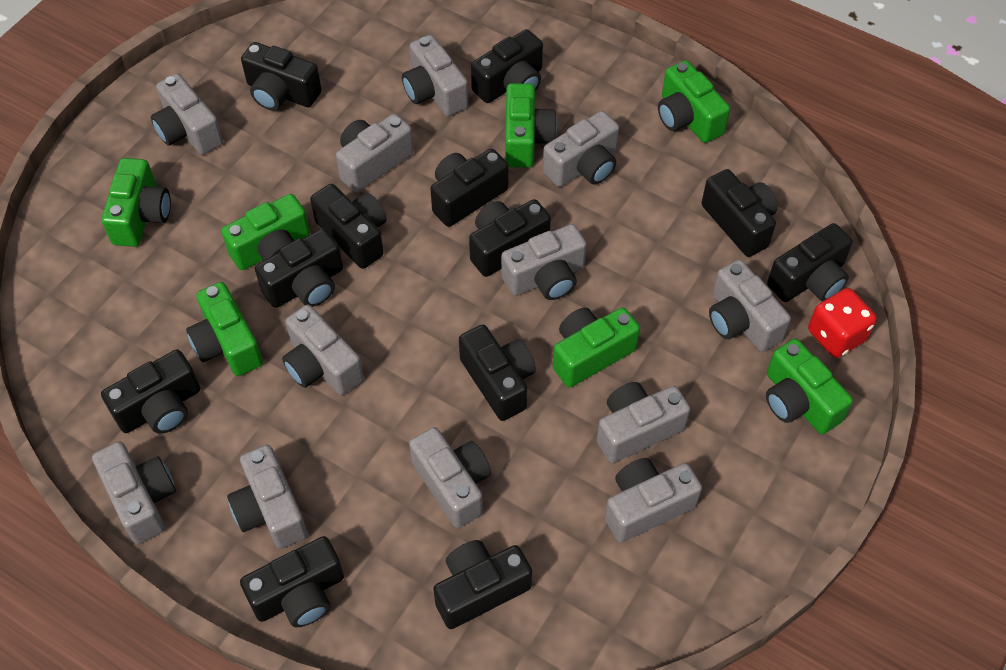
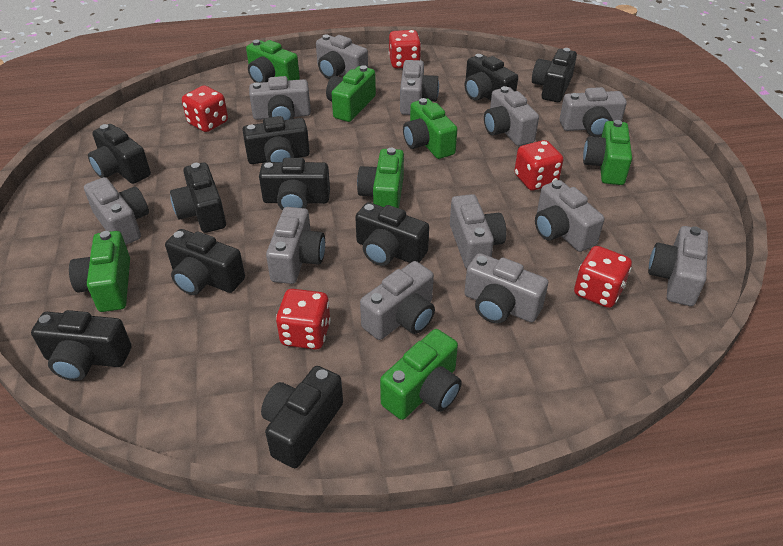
black camera: 12 -> 10
red dice: 1 -> 5

